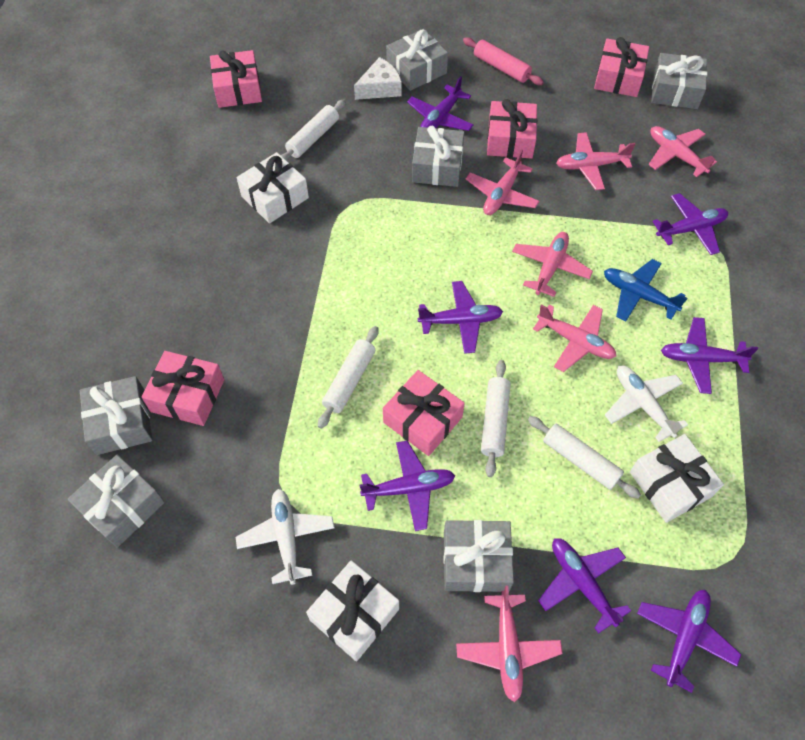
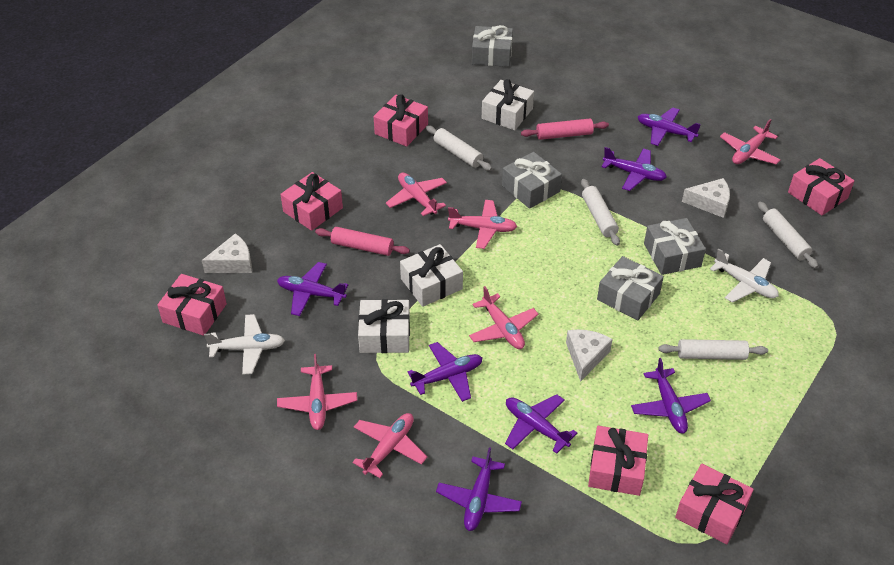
blue plane: 1 -> 0
grey gift: 6 -> 4
pink gift: 5 -> 6
pink rolling pin: 1 -> 2
white cheese: 1 -> 3

